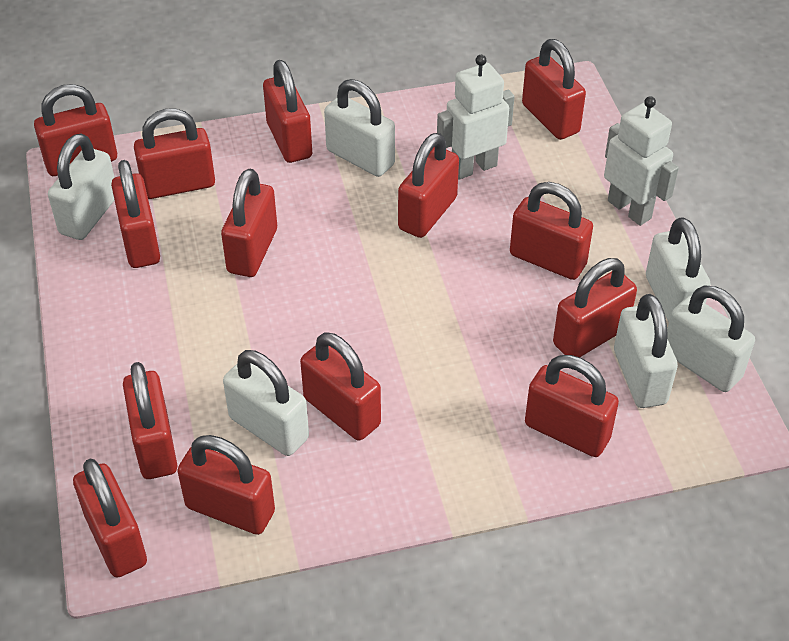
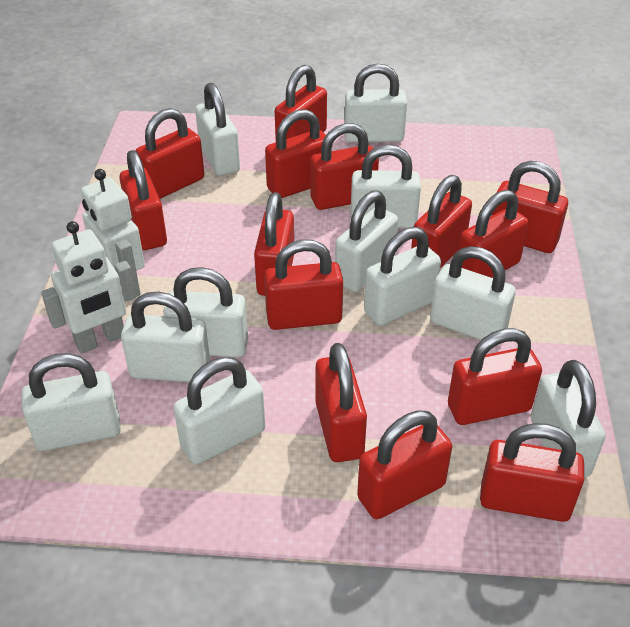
white padlock: 6 -> 11

